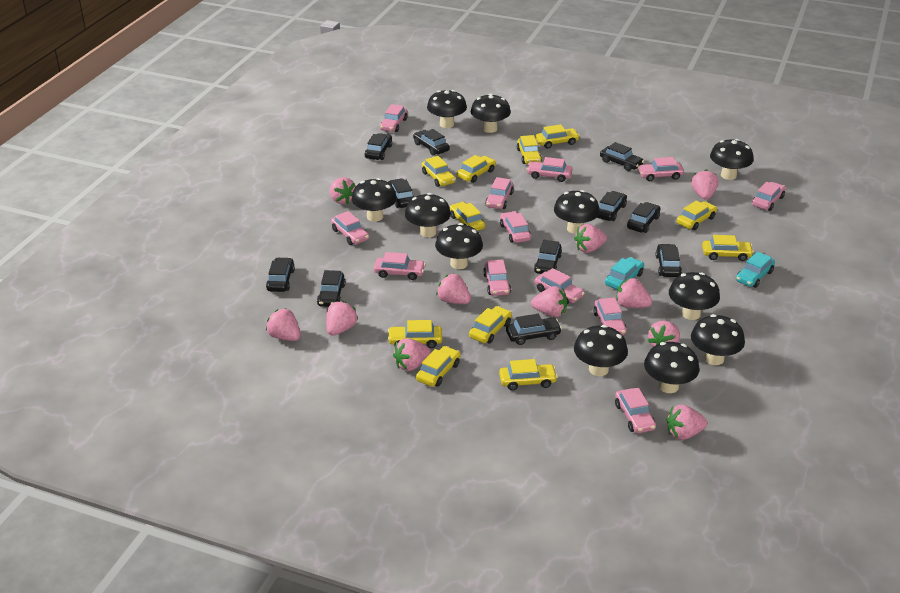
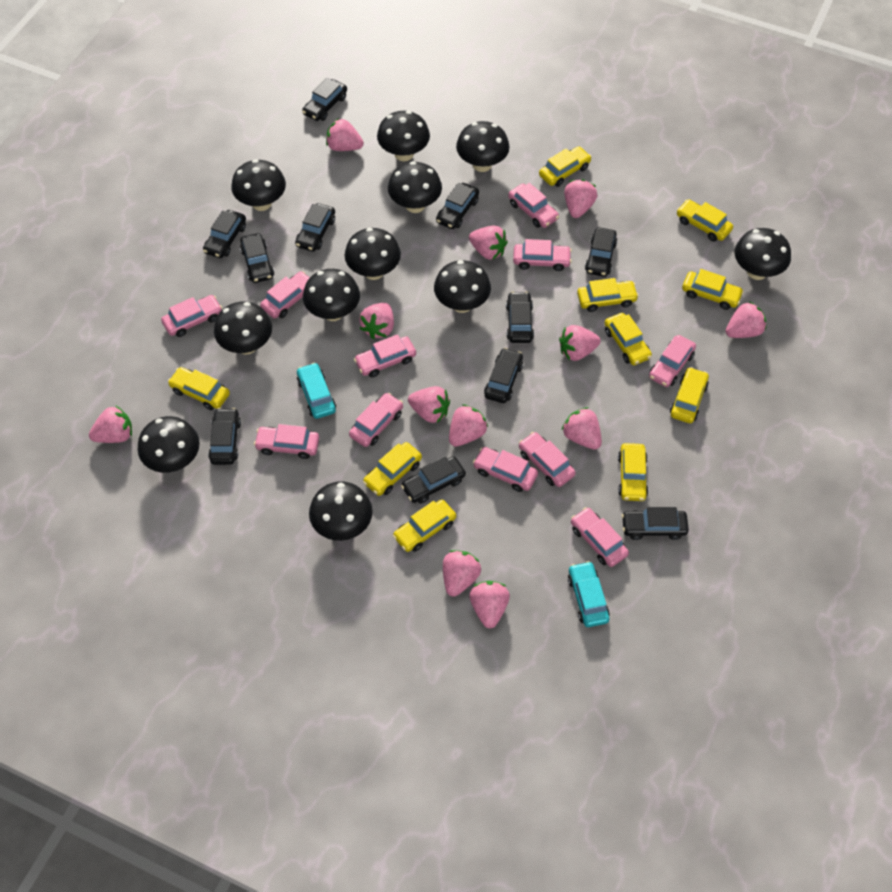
pink car: 12 -> 11
pink strawberry: 11 -> 12
yellow car: 11 -> 10

